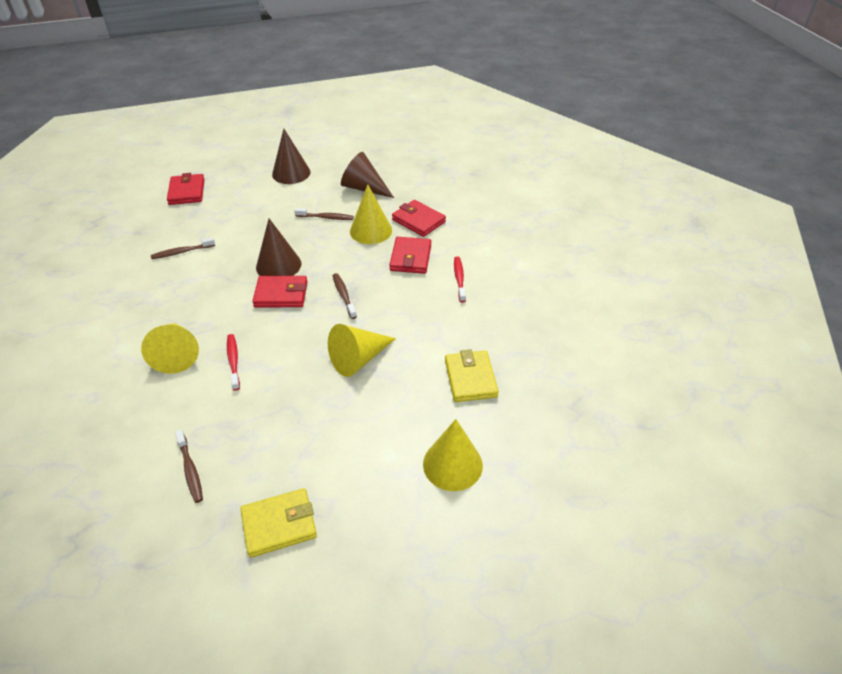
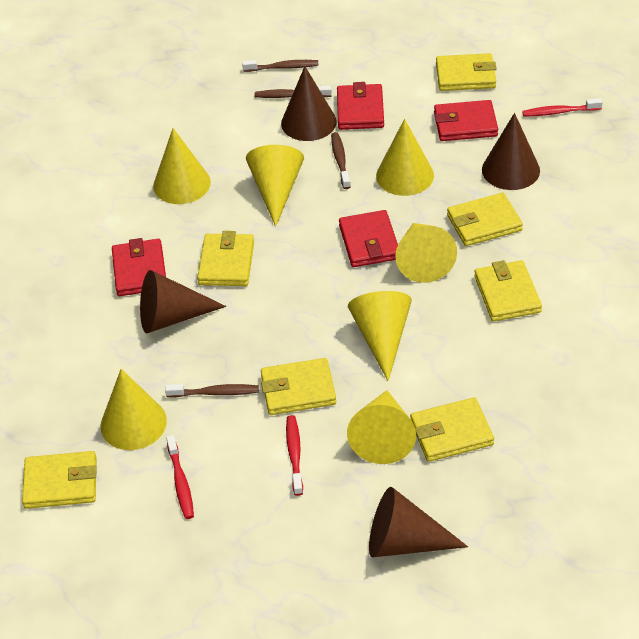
brown cone: 3 -> 4
red toothbrush: 2 -> 3
yellow cone: 4 -> 7
yellow wallet: 2 -> 7

